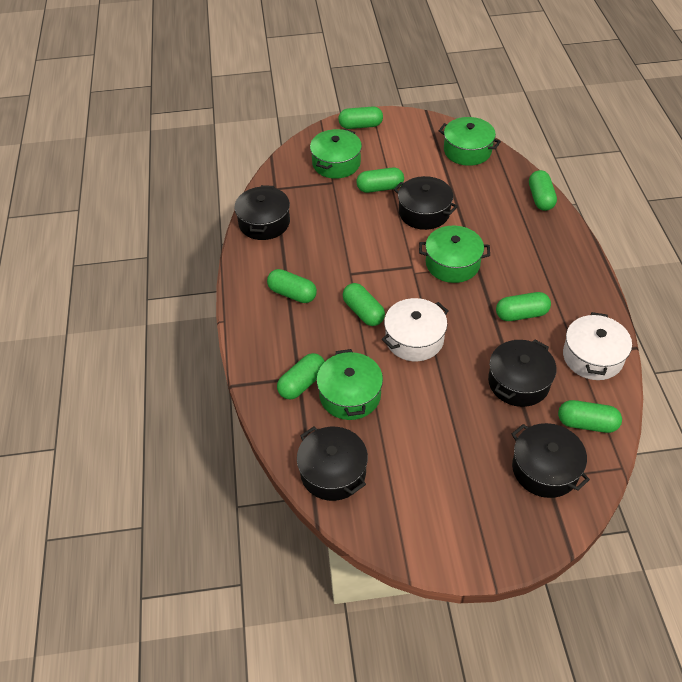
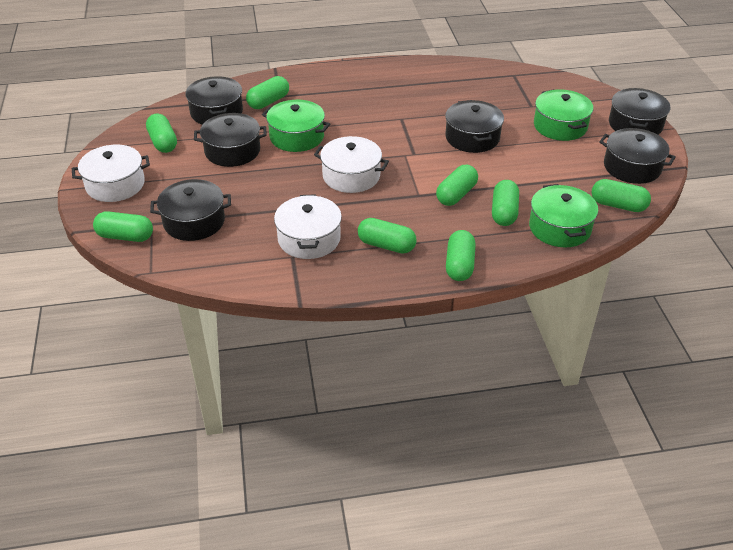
black pot: 5 -> 6
green pot: 4 -> 3
white pot: 2 -> 3

